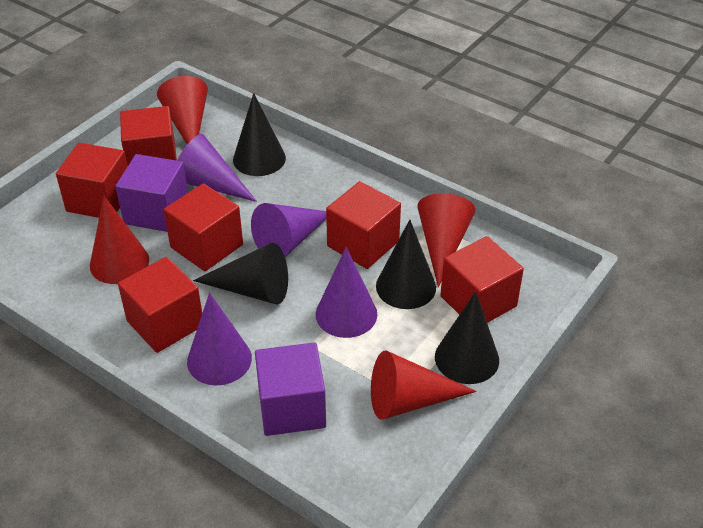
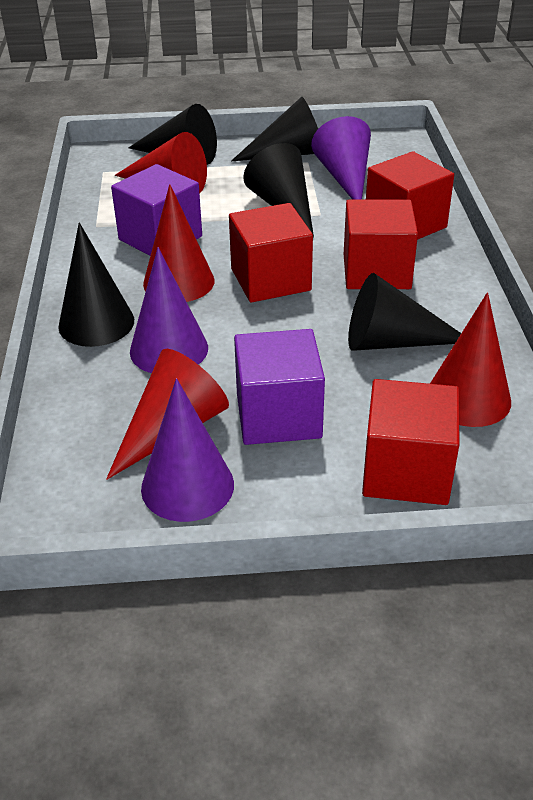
black cone: 4 -> 5
purple cone: 4 -> 3
red cube: 6 -> 4

